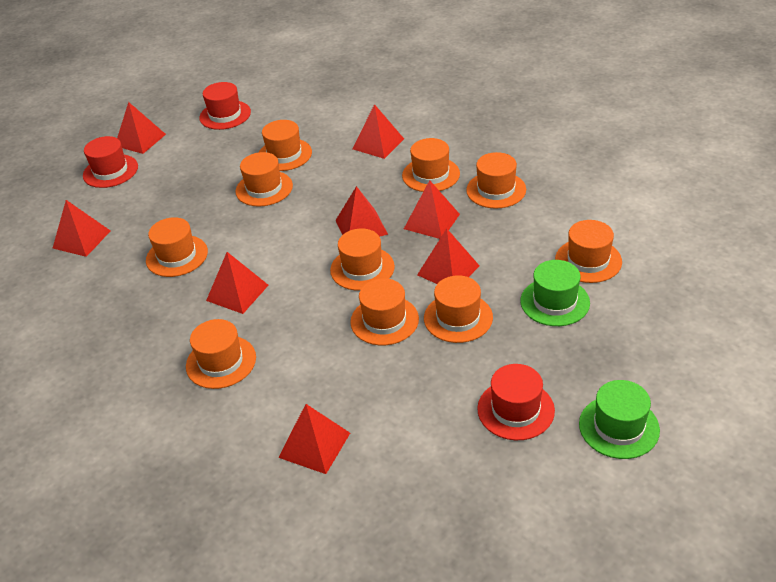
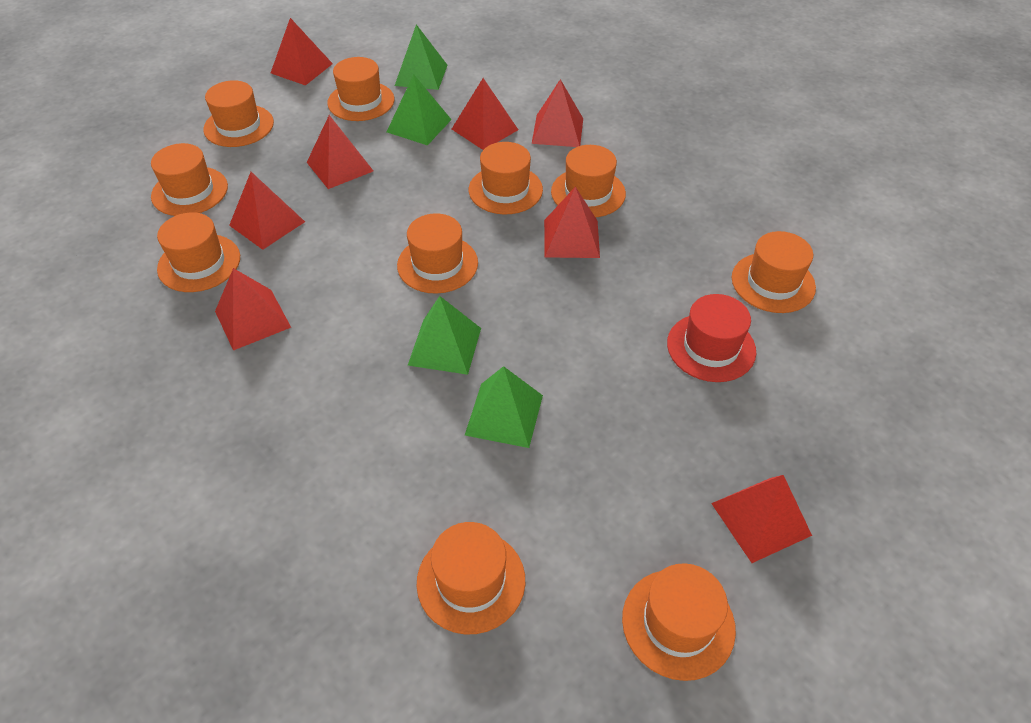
green hat: 2 -> 0
green pyramid: 0 -> 4
red hat: 3 -> 1

